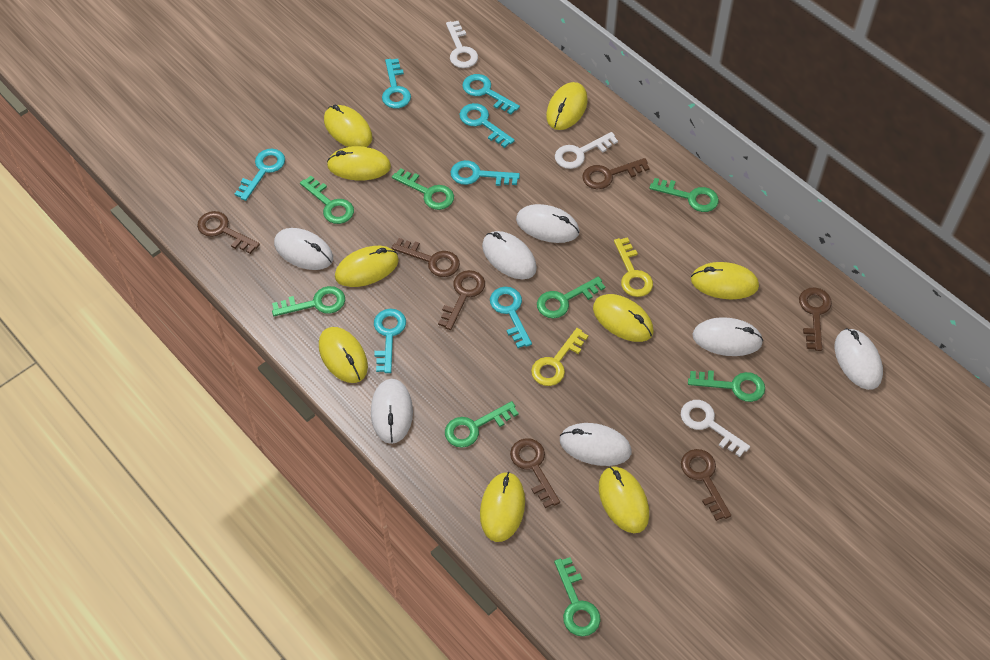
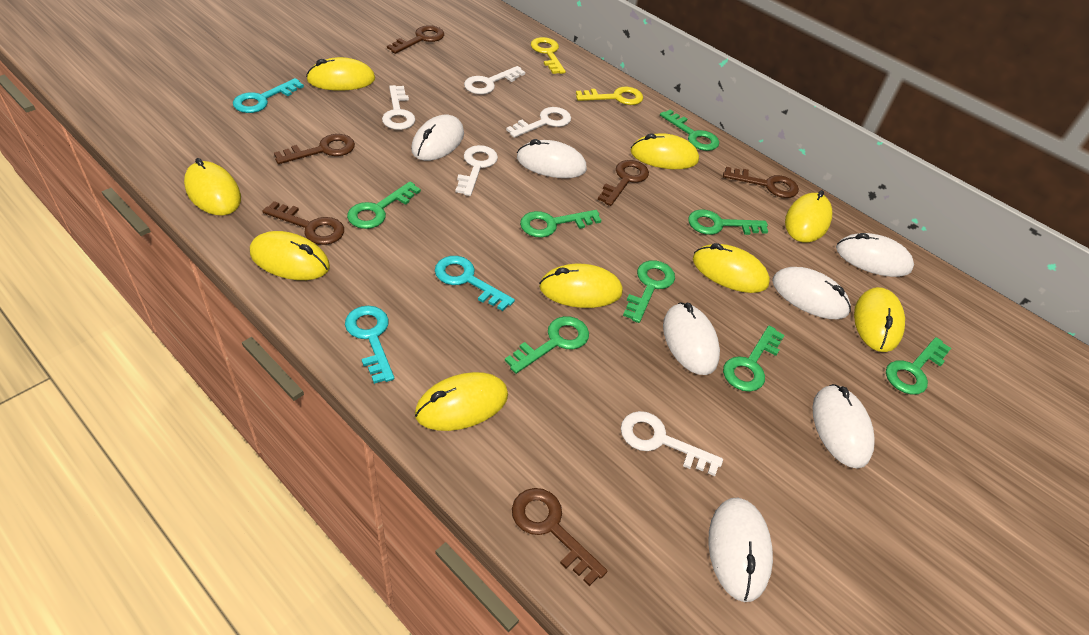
brown key: 7 -> 6
turquoise key: 7 -> 3
white key: 3 -> 5

